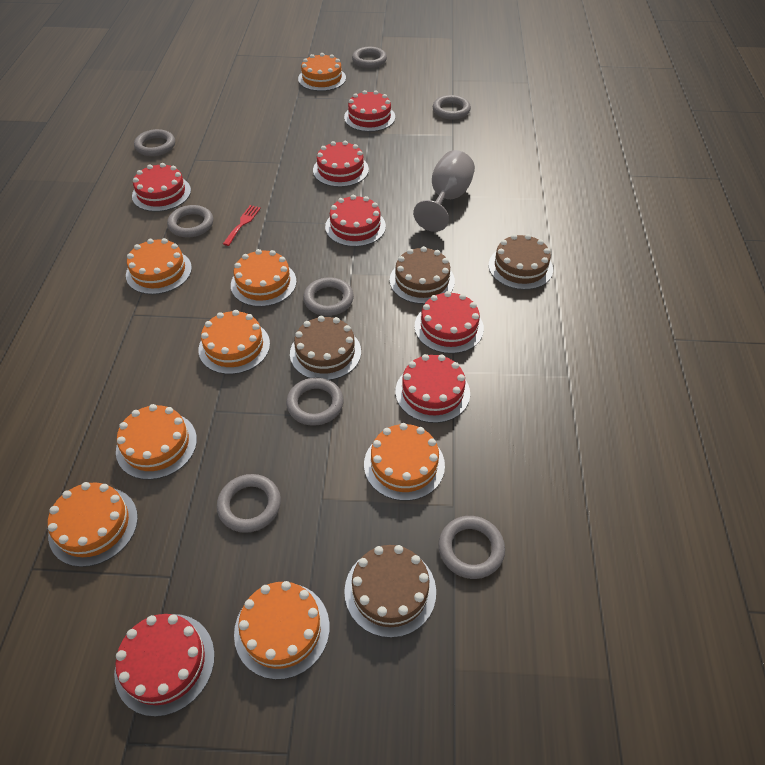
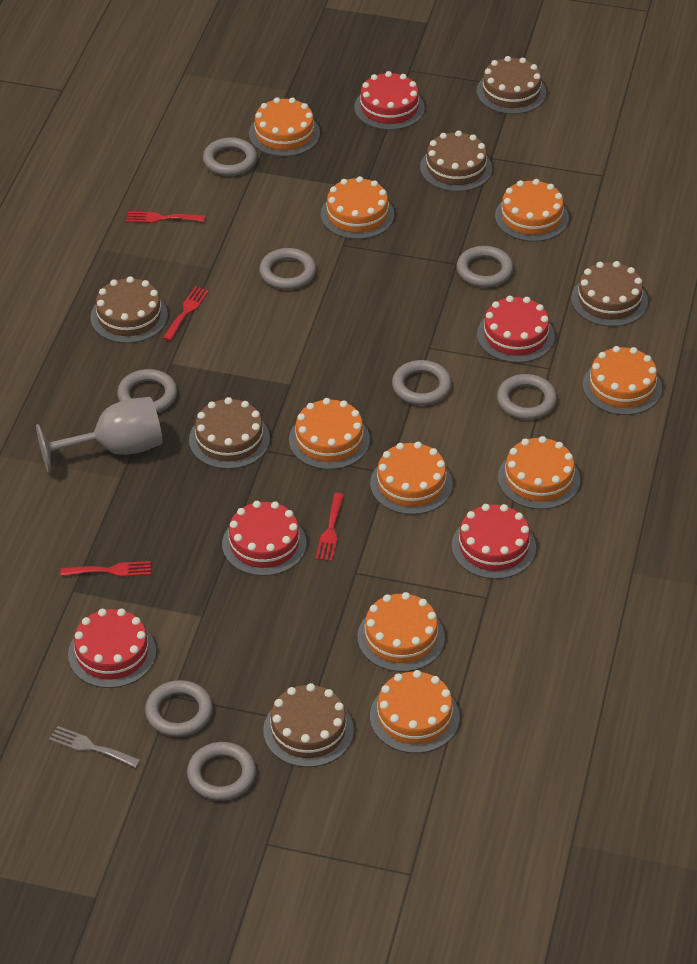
brown cake: 4 -> 6
grey fork: 0 -> 1
orange cake: 8 -> 9
red cake: 7 -> 5
red fork: 1 -> 4

